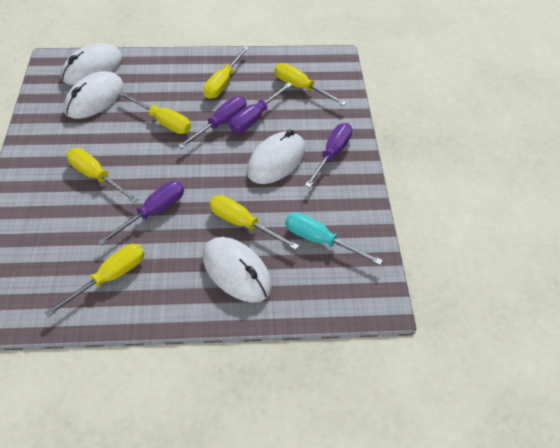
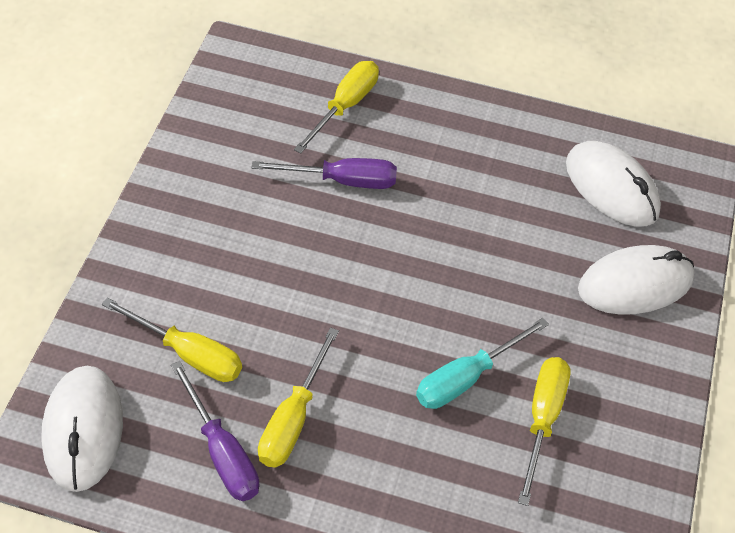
purple screwdriver: 4 -> 2
white mouse: 4 -> 3
yellow screwdriver: 6 -> 4

